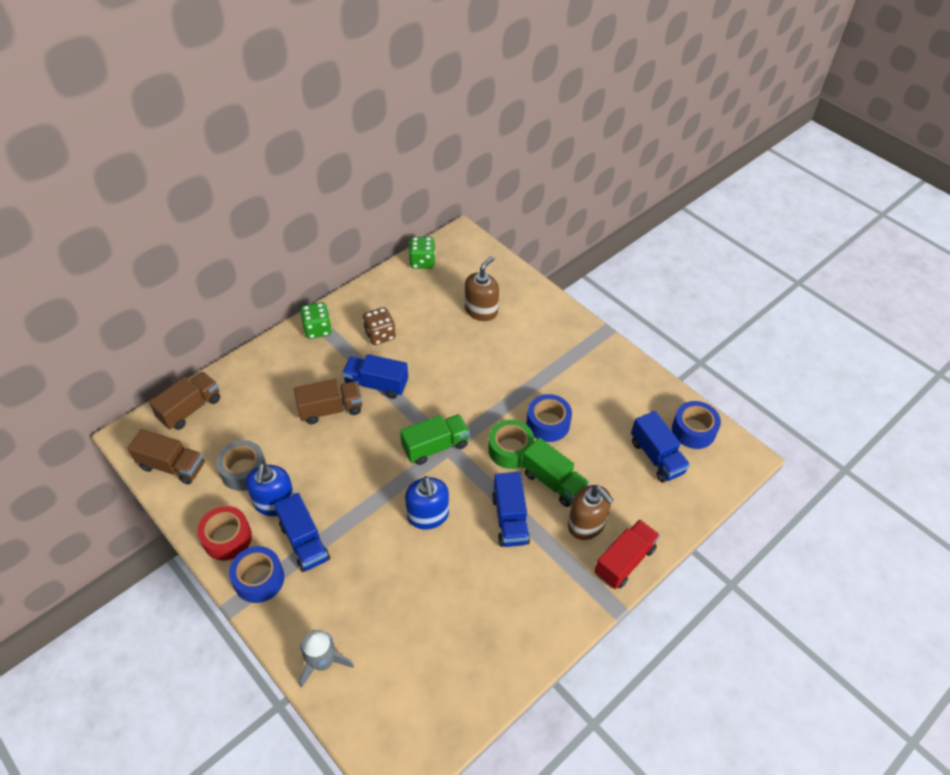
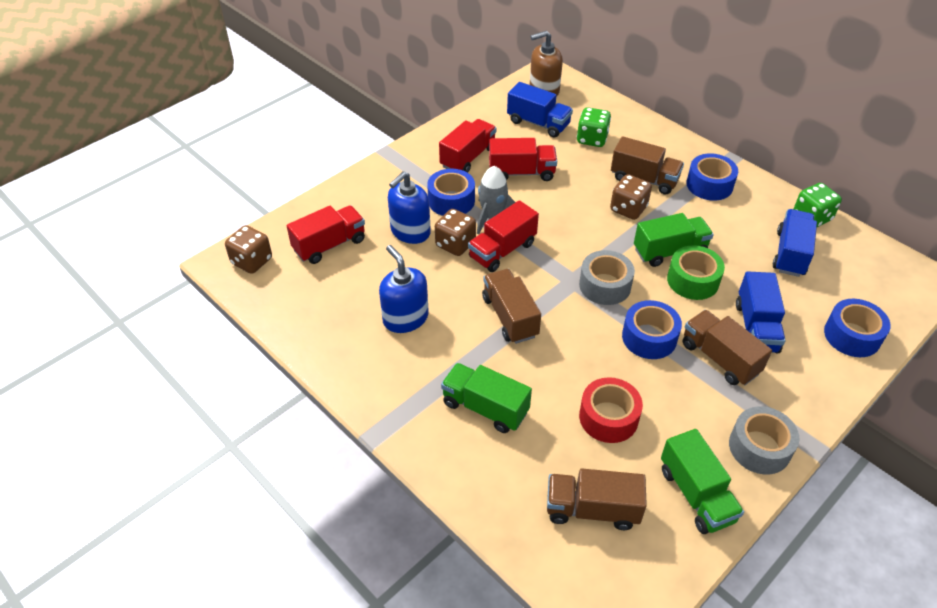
blue tape: 3 -> 4
blue truck: 4 -> 3
brown dice: 1 -> 3
brown soap dispenser: 2 -> 1
brown truck: 3 -> 4
green truck: 2 -> 3
grey tape: 1 -> 2
red truck: 1 -> 4

